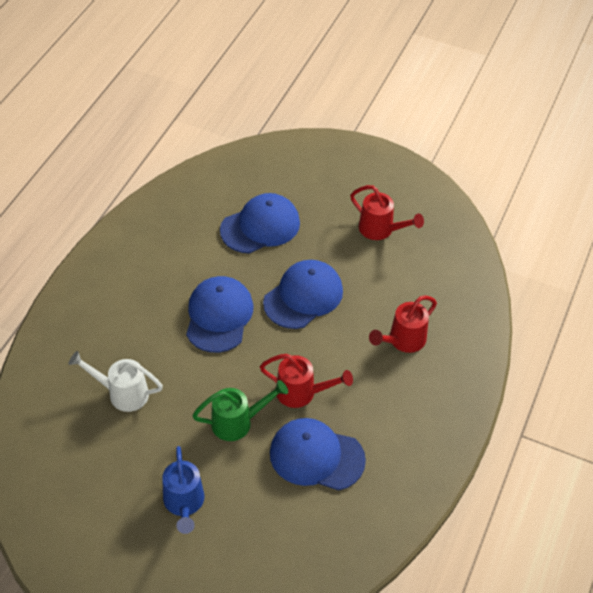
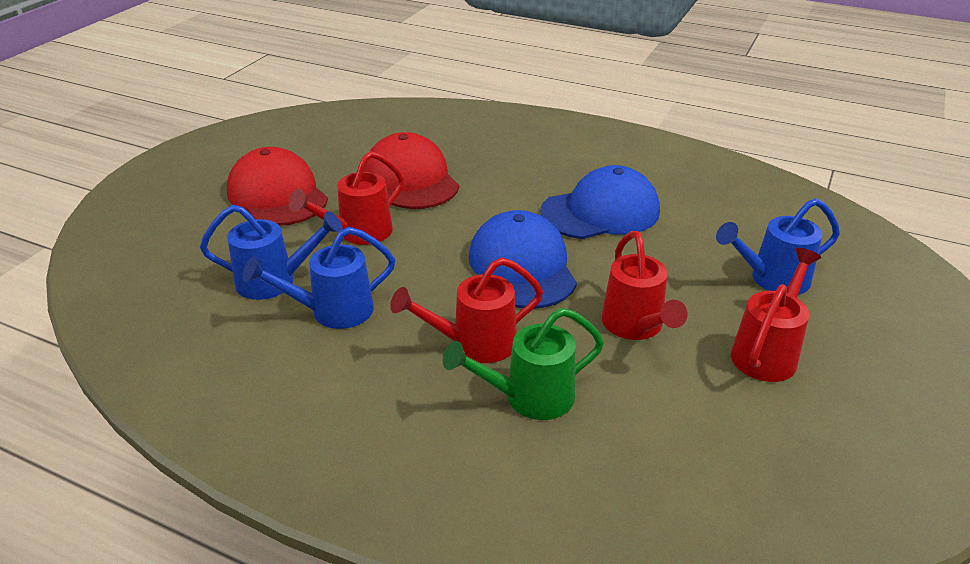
blue cap: 4 -> 2
blue watering can: 1 -> 3
red cap: 0 -> 2
red watering can: 3 -> 4
white watering can: 1 -> 0

